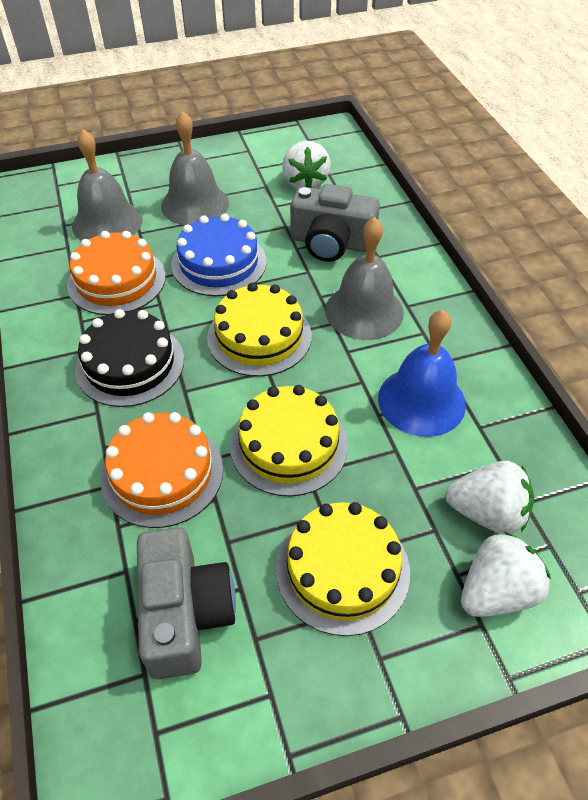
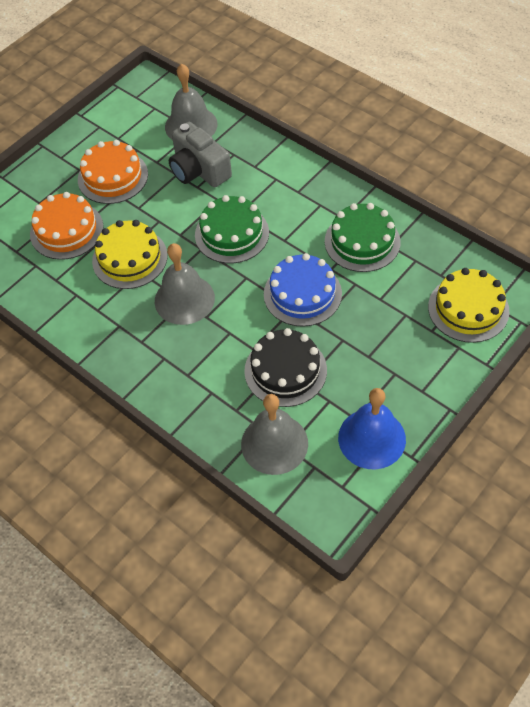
green cake: 0 -> 2
grey camera: 2 -> 1
white strawberry: 3 -> 0
yellow cake: 3 -> 2

